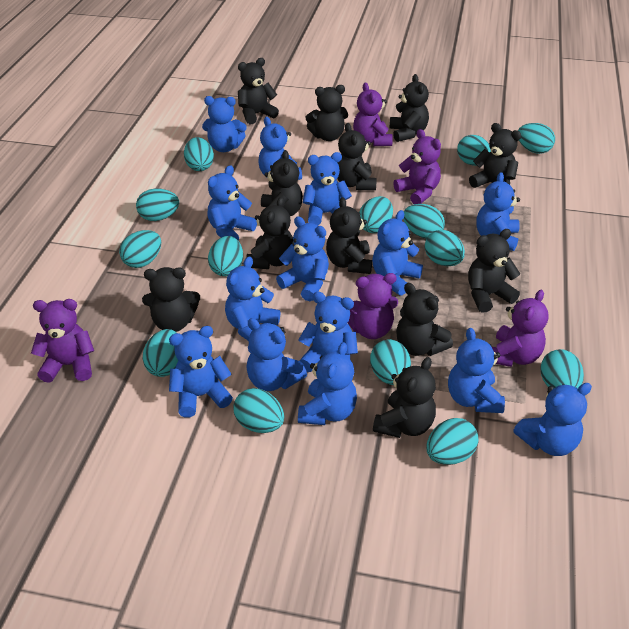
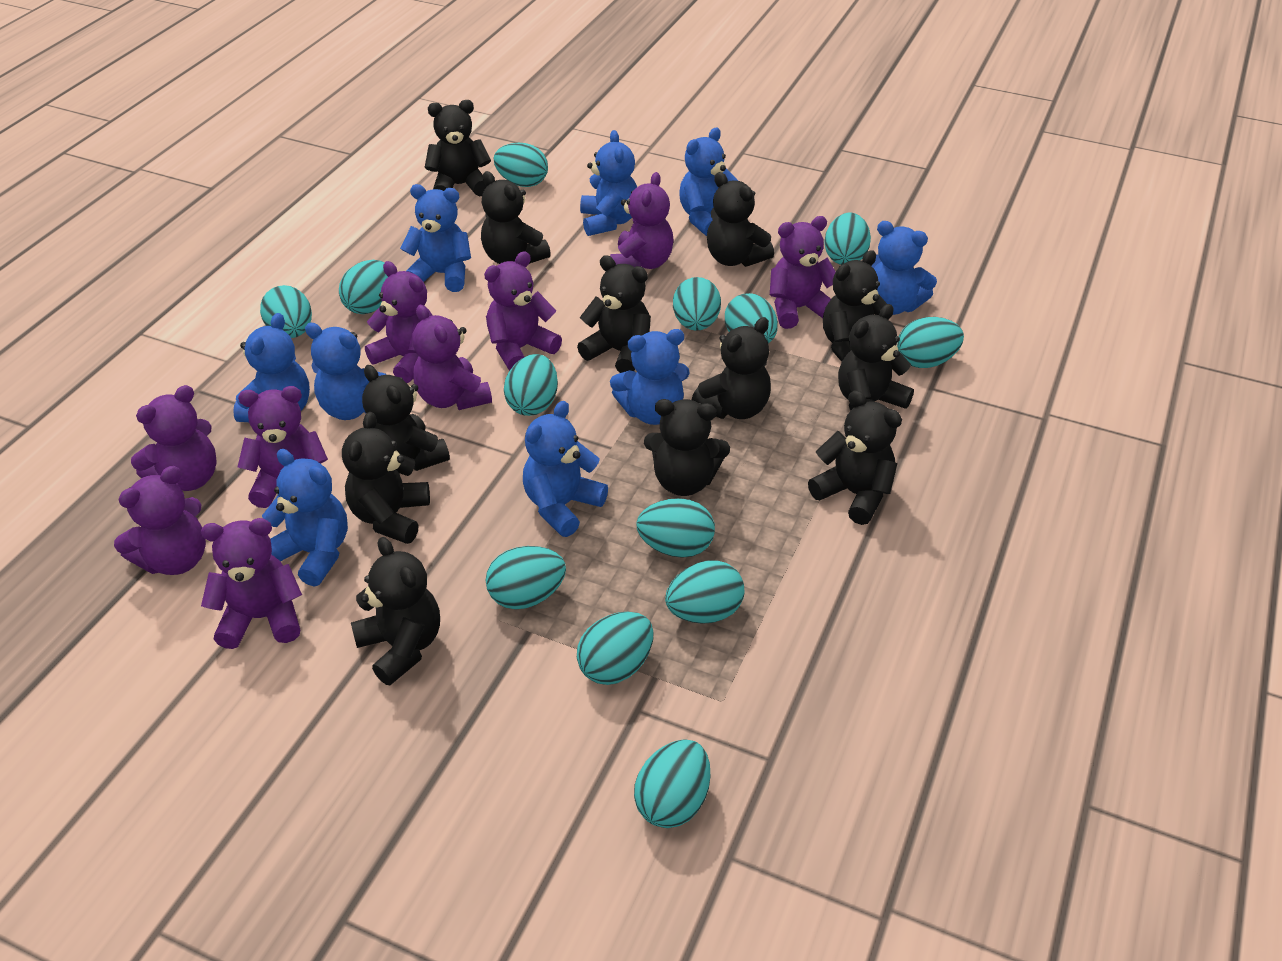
blue teddy bear: 14 -> 9
purple teddy bear: 5 -> 9
turquoise egg: 14 -> 13

